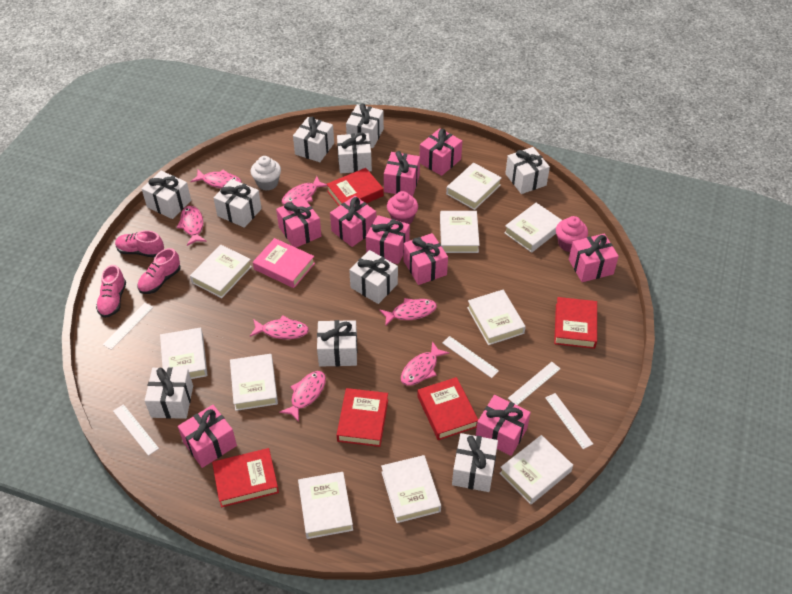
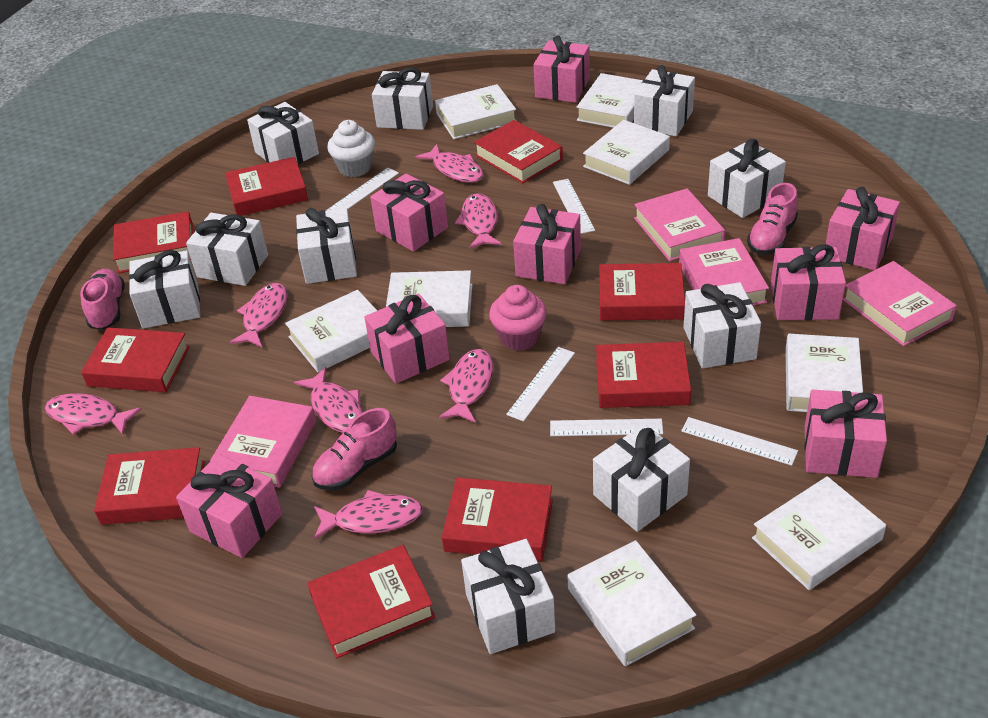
pink book: 1 -> 4
pink cupcake: 2 -> 1
pink gift: 9 -> 8
red book: 5 -> 9
white book: 10 -> 8

